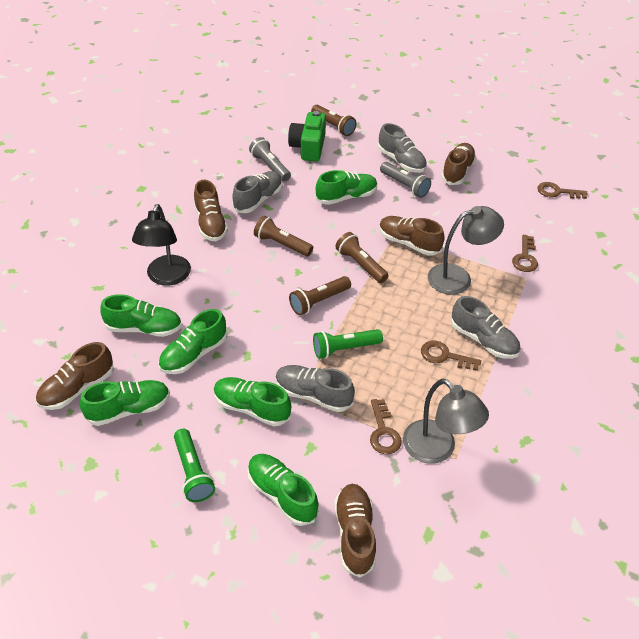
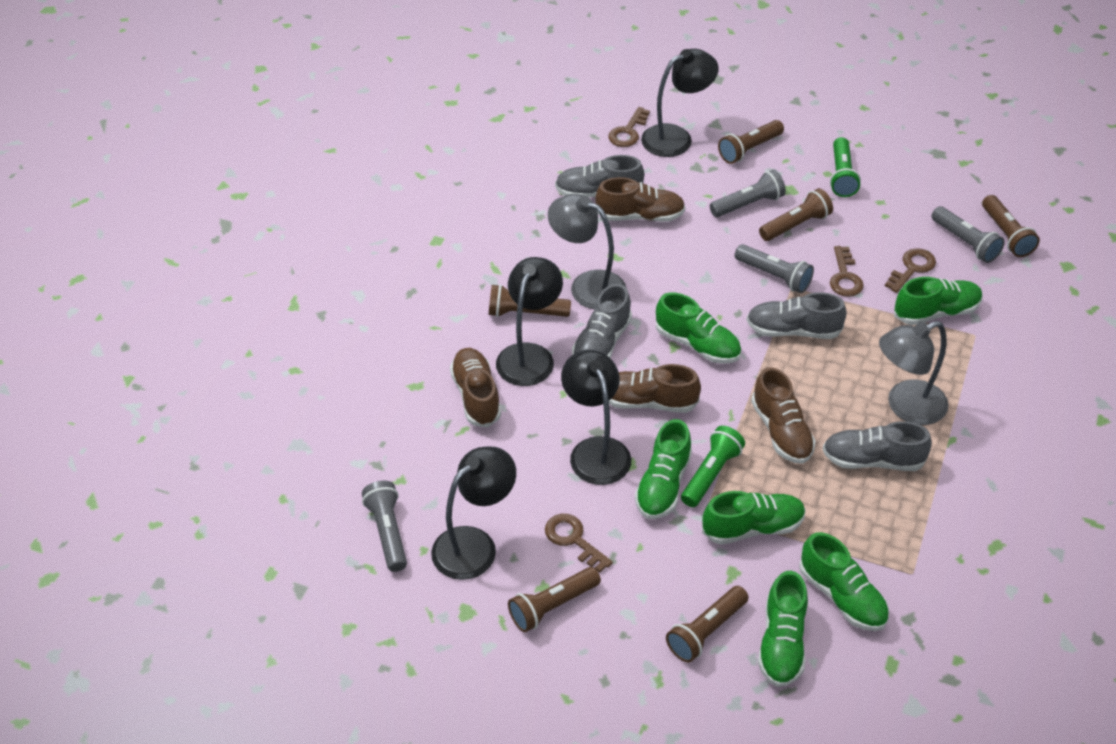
black lamp: 1 -> 4
brown flashlight: 4 -> 6
brown shoe: 5 -> 4
green camera: 1 -> 0
grey flashlight: 2 -> 4

